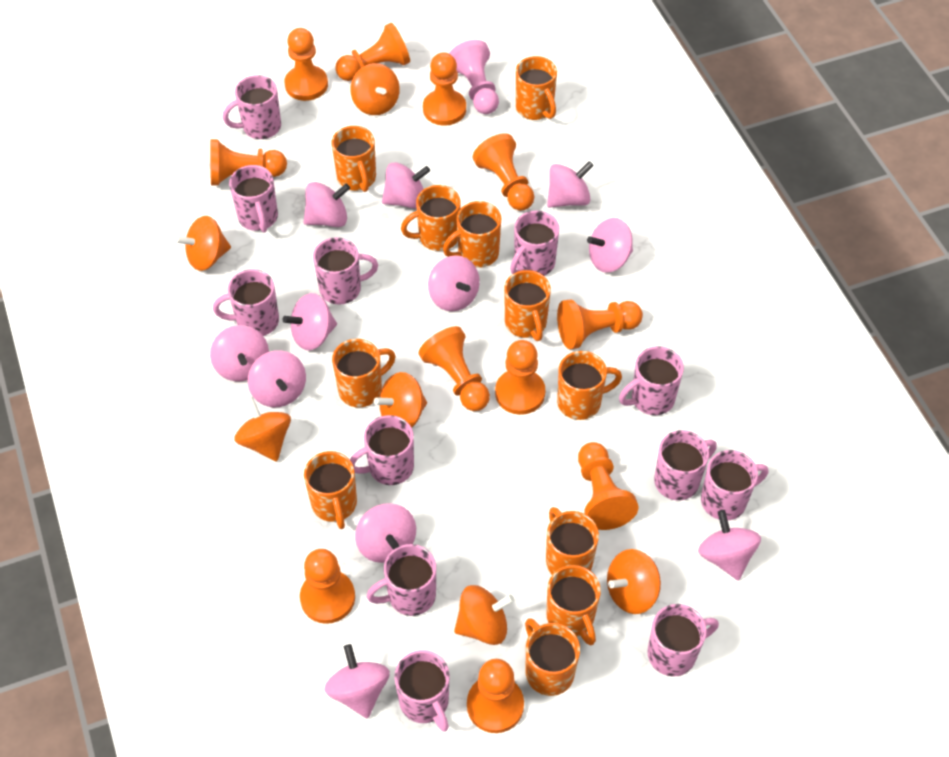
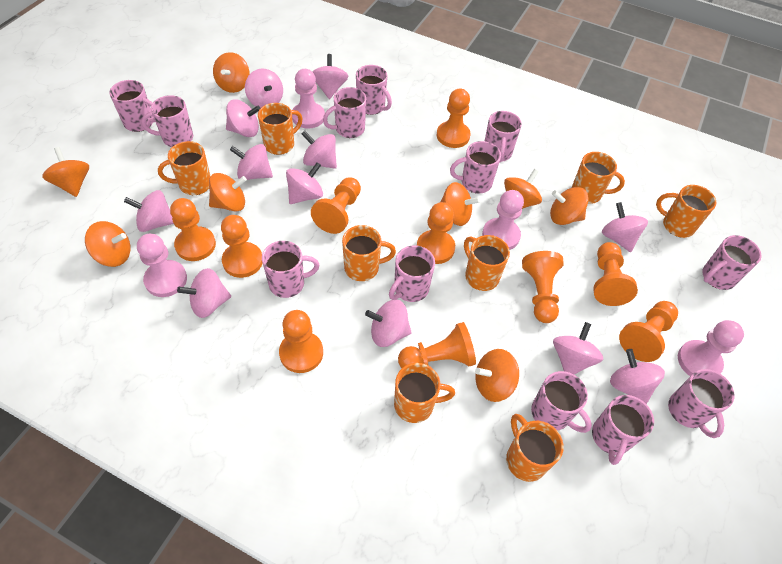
orange mug: 11 -> 8
orange pawn: 11 -> 10
orange spinning top: 6 -> 8
pink pawn: 1 -> 4
pink spinning top: 11 -> 12

